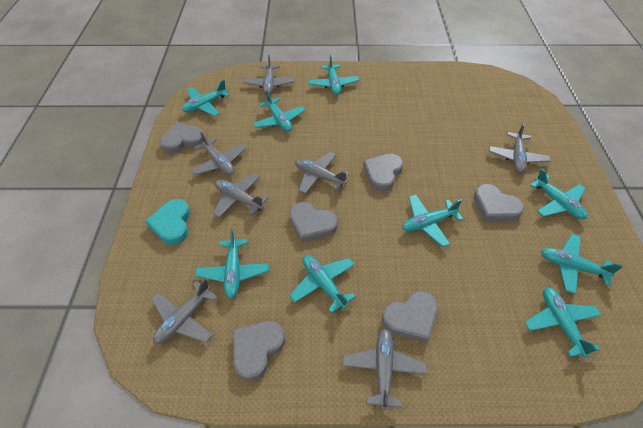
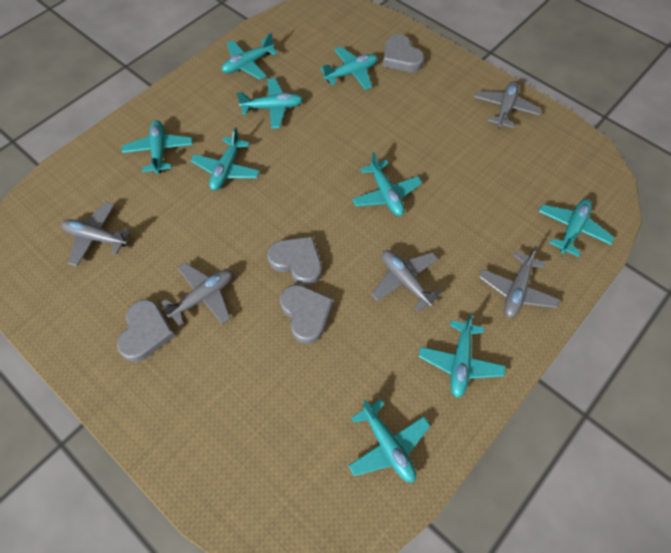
grey heart: 6 -> 4
grey plane: 7 -> 5
turquoise heart: 1 -> 0

